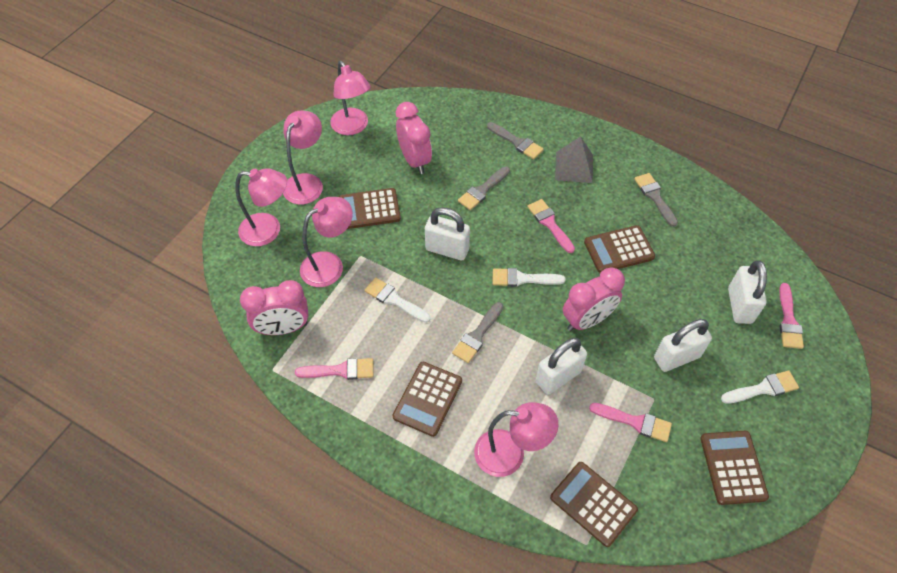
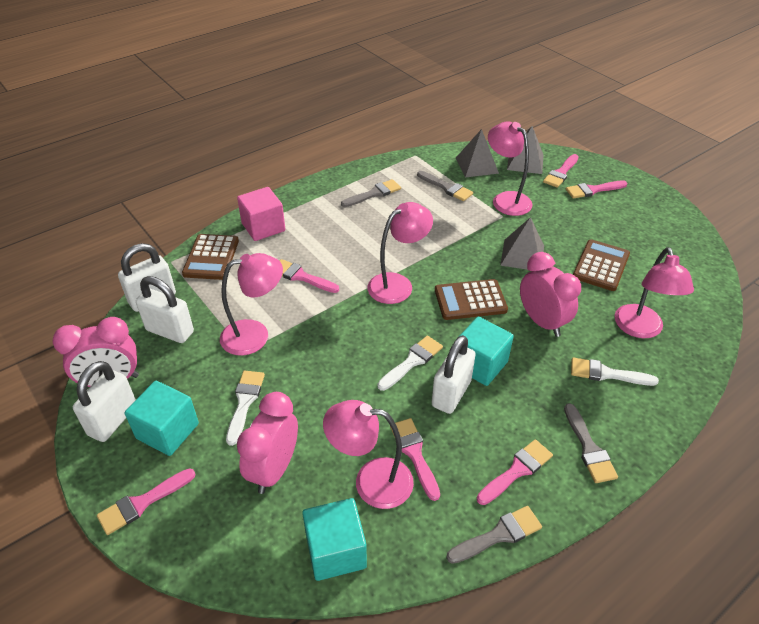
brown calculator: 5 -> 3
grey pyramid: 1 -> 3
pink brush: 4 -> 6
pink cube: 0 -> 1
turquoise cube: 0 -> 3

